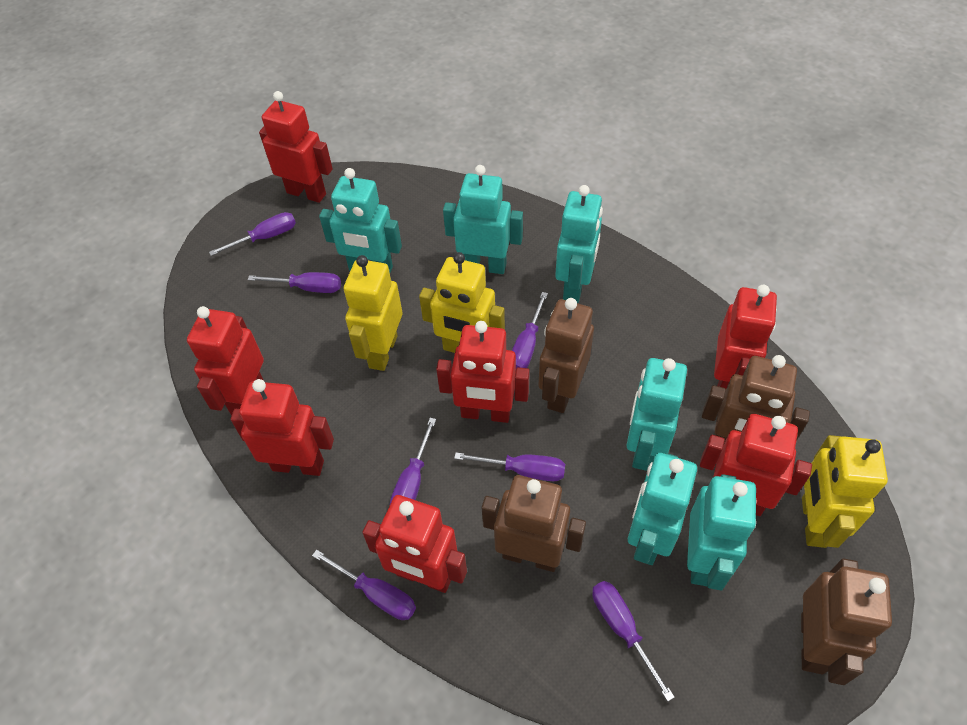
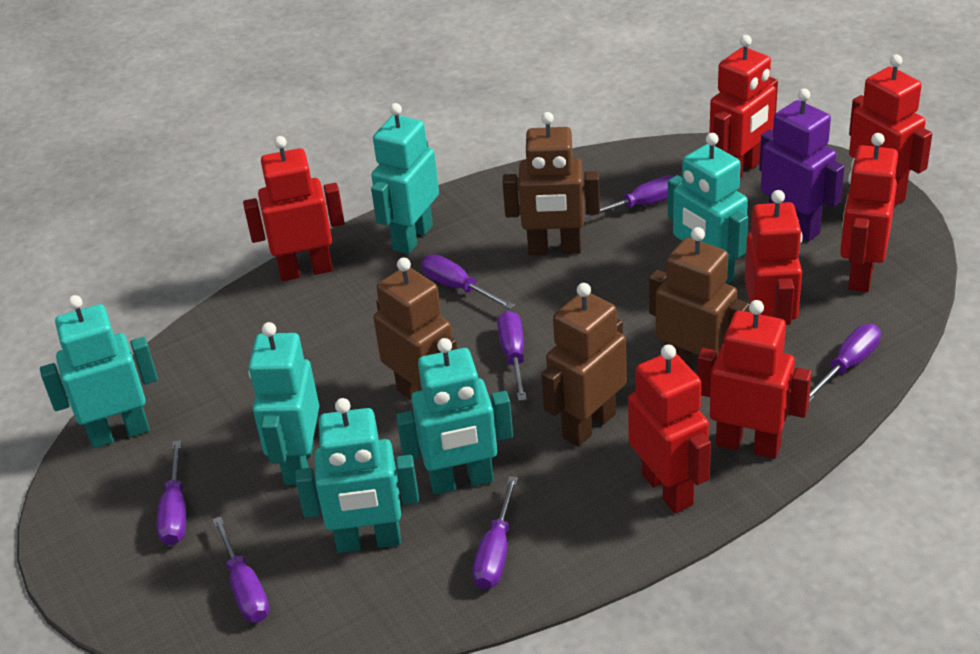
purple robot: 0 -> 1
yellow robot: 3 -> 0

